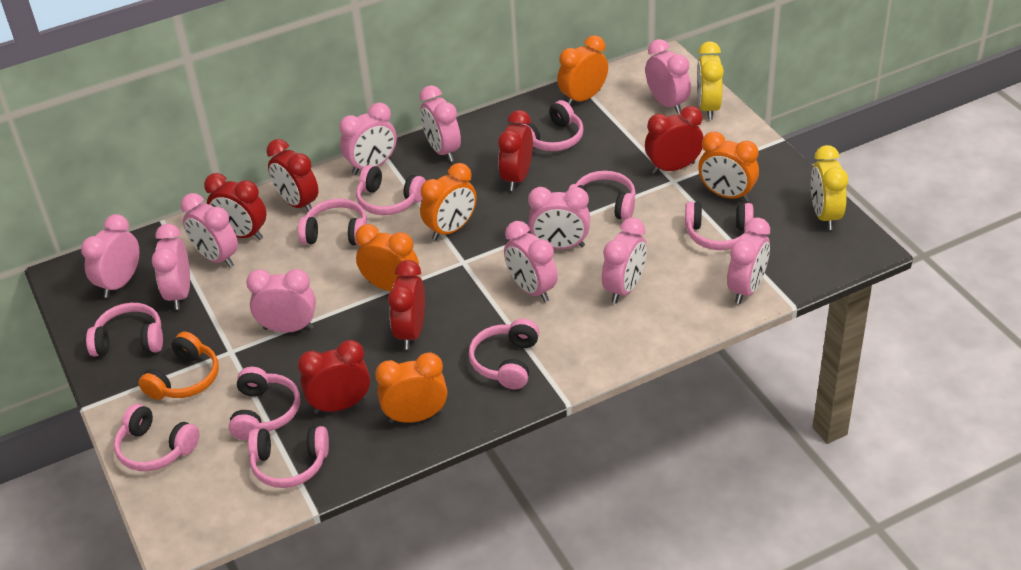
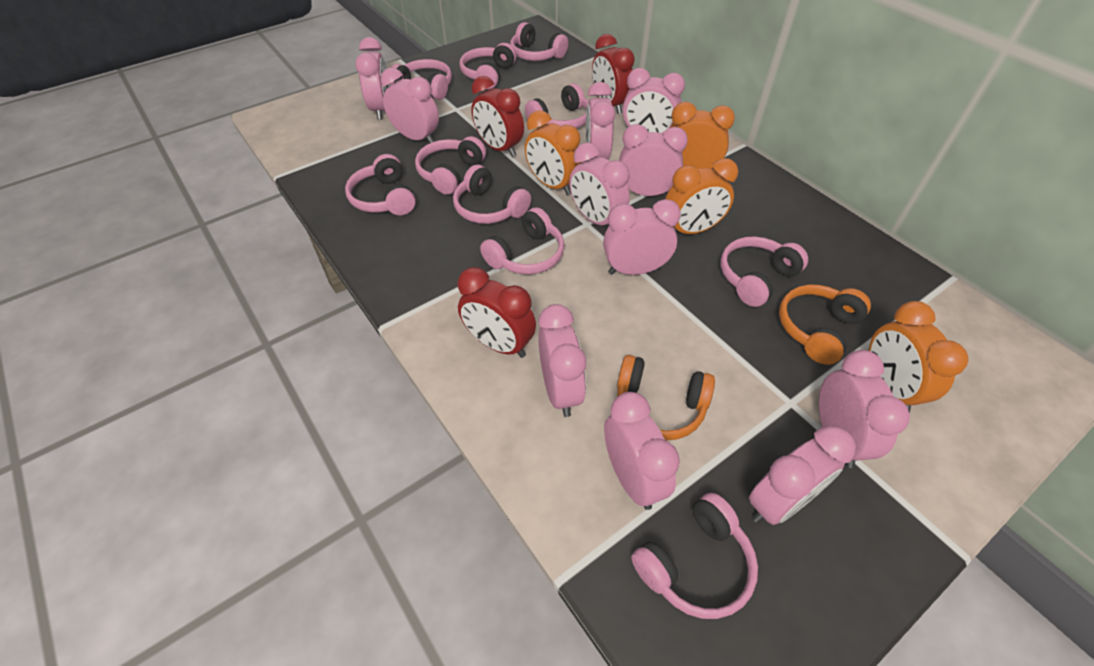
orange clock: 5 -> 4
orange headphones: 1 -> 2
red clock: 6 -> 3
yellow clock: 2 -> 0

